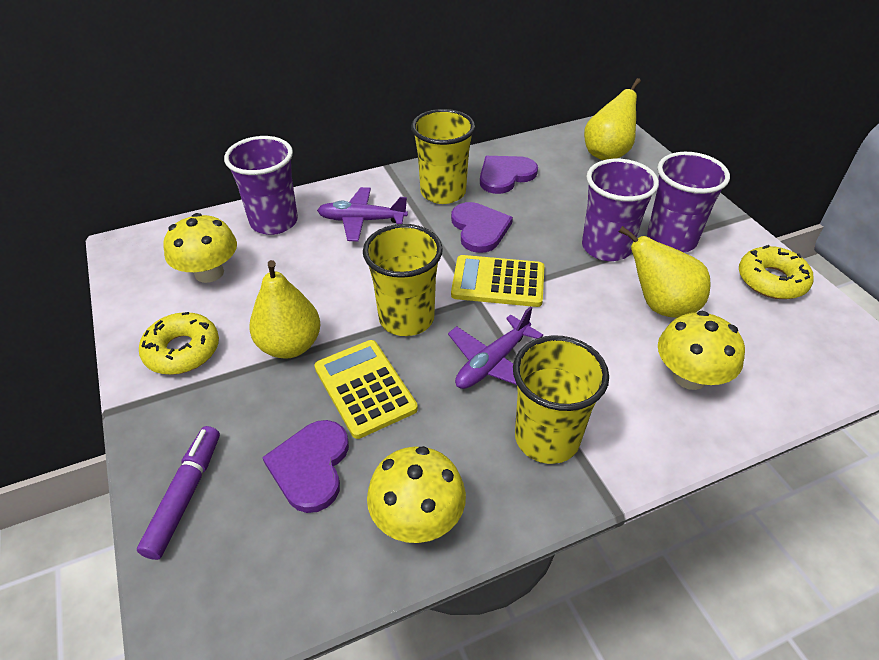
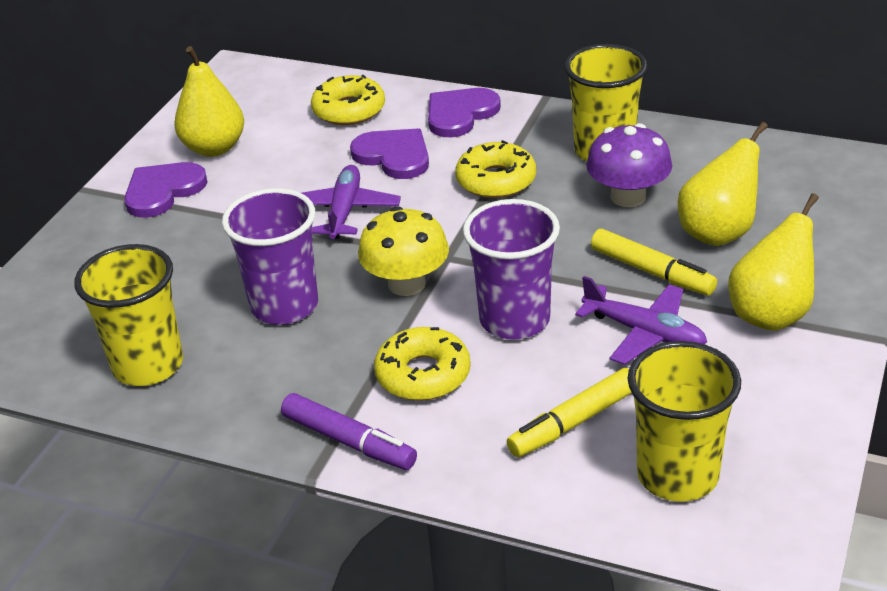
purple cup: 3 -> 2
purple mushroom: 0 -> 1
yellow calculator: 2 -> 0
yellow donut: 2 -> 3
yellow marker: 0 -> 2
yellow mushroom: 3 -> 1

